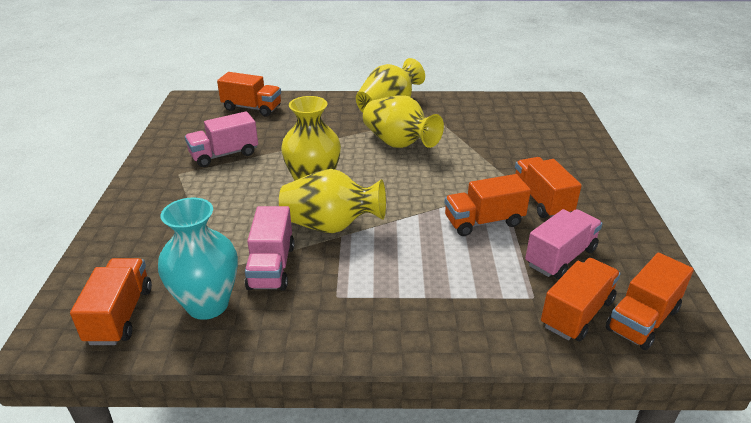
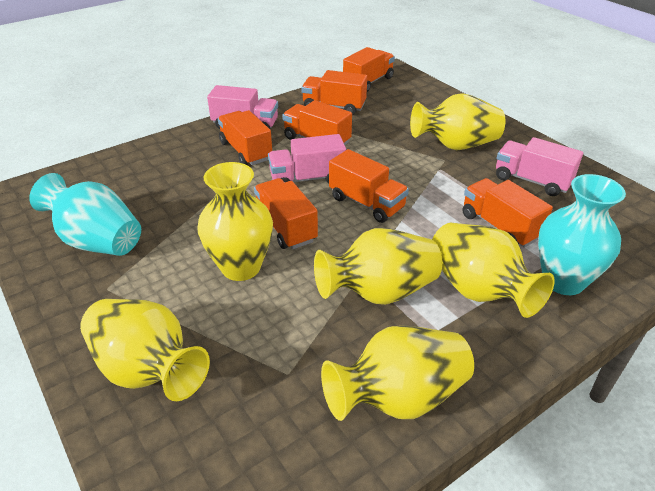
orange truck: 6 -> 7
turquoise vase: 1 -> 2
yellow vase: 4 -> 6

